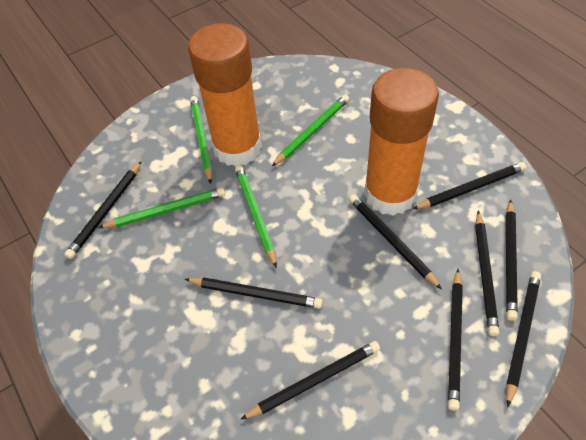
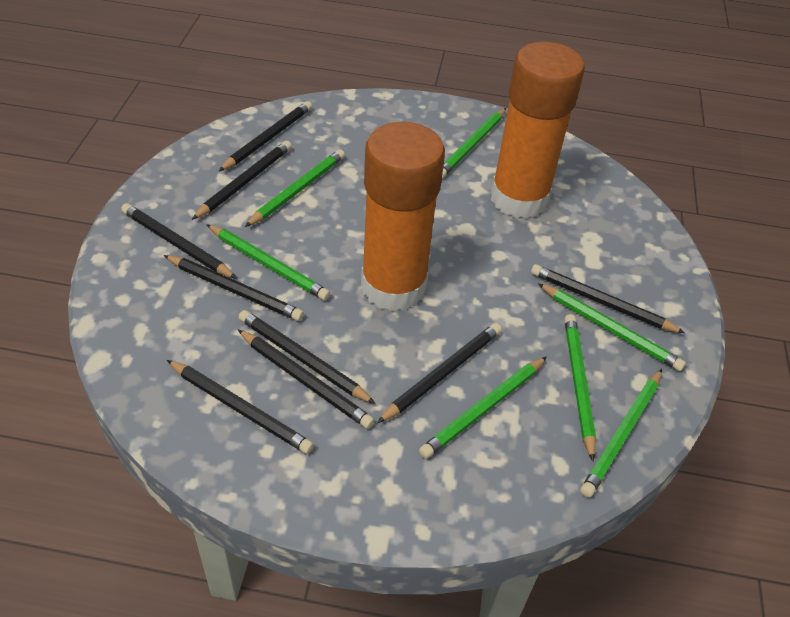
green pencil: 4 -> 7

